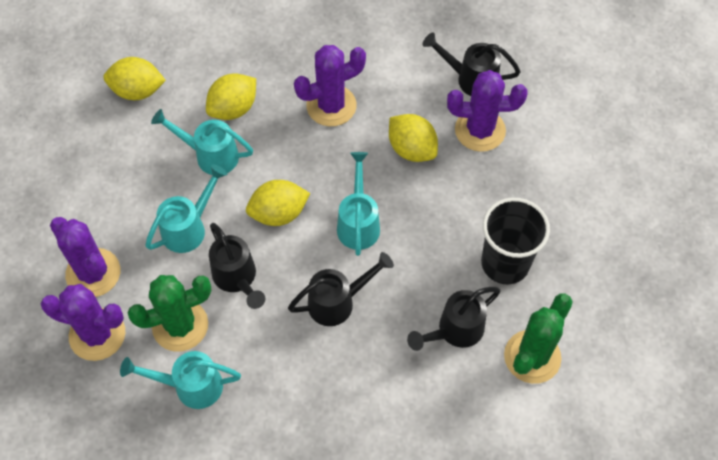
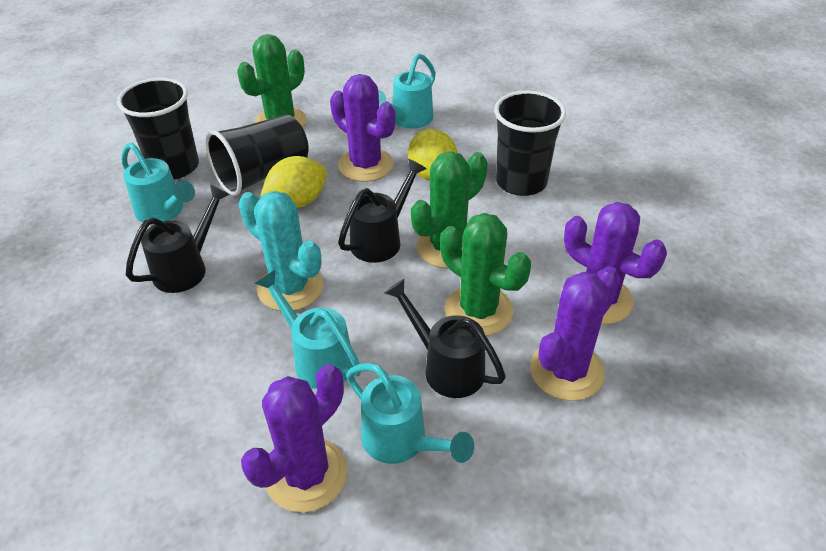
black cup: 1 -> 3
black watering can: 4 -> 3
green cactus: 2 -> 3
turquoise cactus: 0 -> 1
yellow lemon: 4 -> 2

